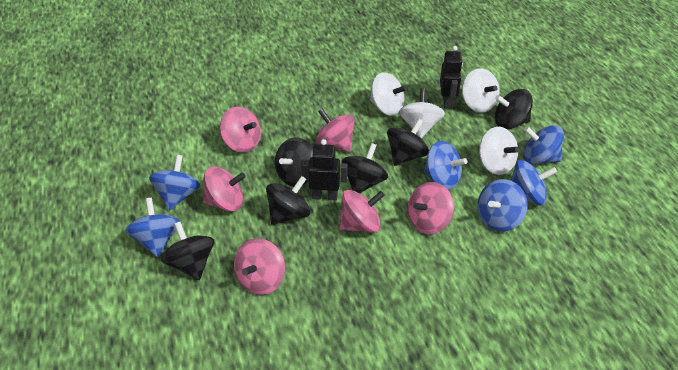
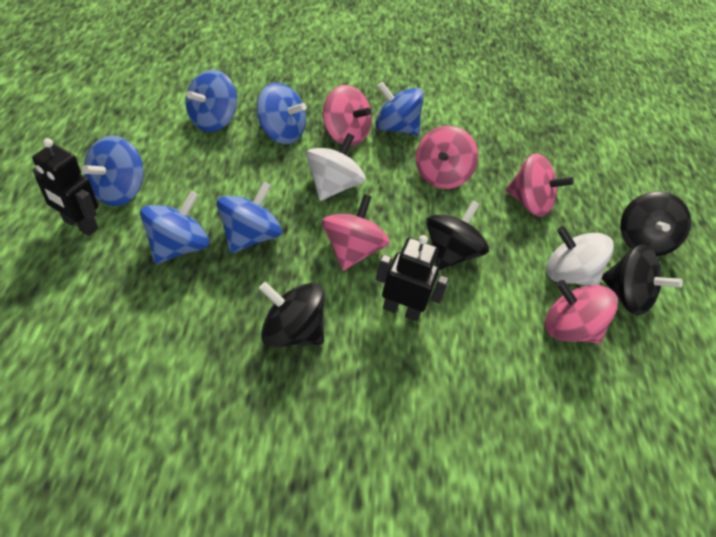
black spinning top: 6 -> 4
pink spinning top: 6 -> 5
white spinning top: 4 -> 2

